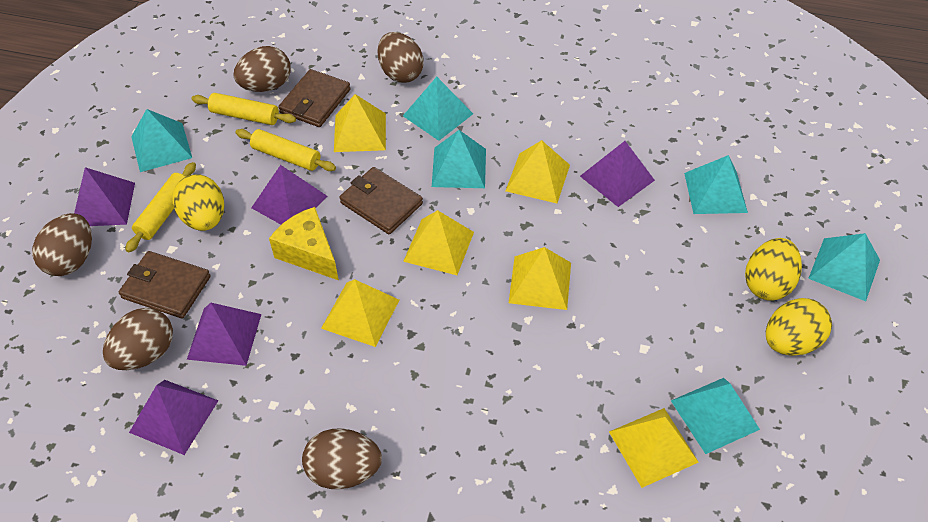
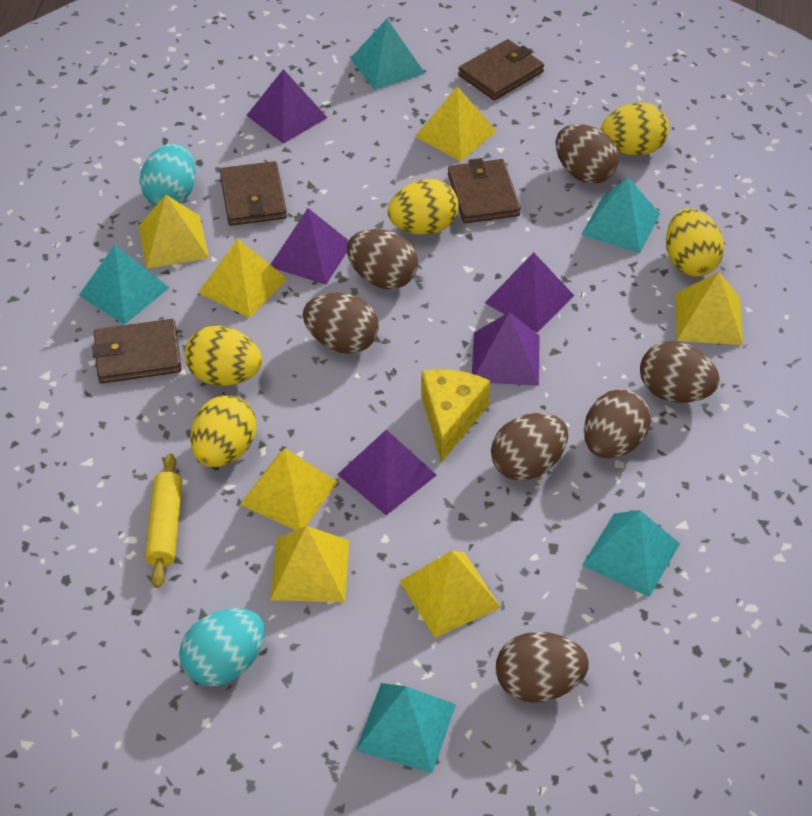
brown egg: 5 -> 7
brown wallet: 3 -> 4
turquoise egg: 0 -> 2
turquoise pyramid: 6 -> 5
yellow egg: 3 -> 5
yellow pyramid: 6 -> 7
yellow rolling pin: 3 -> 1

